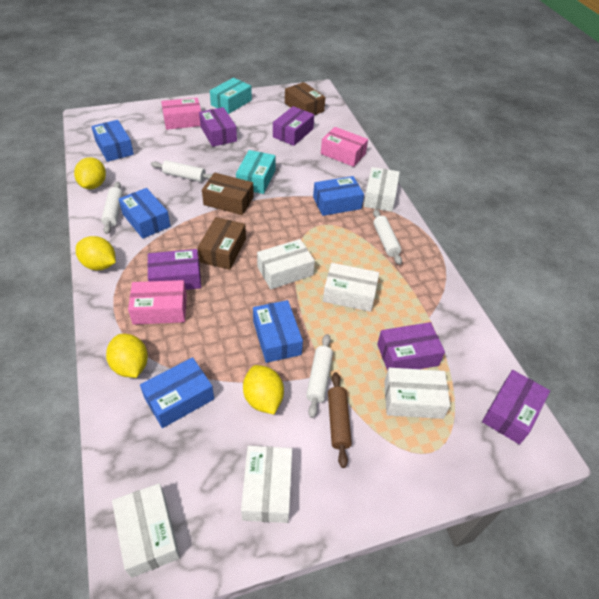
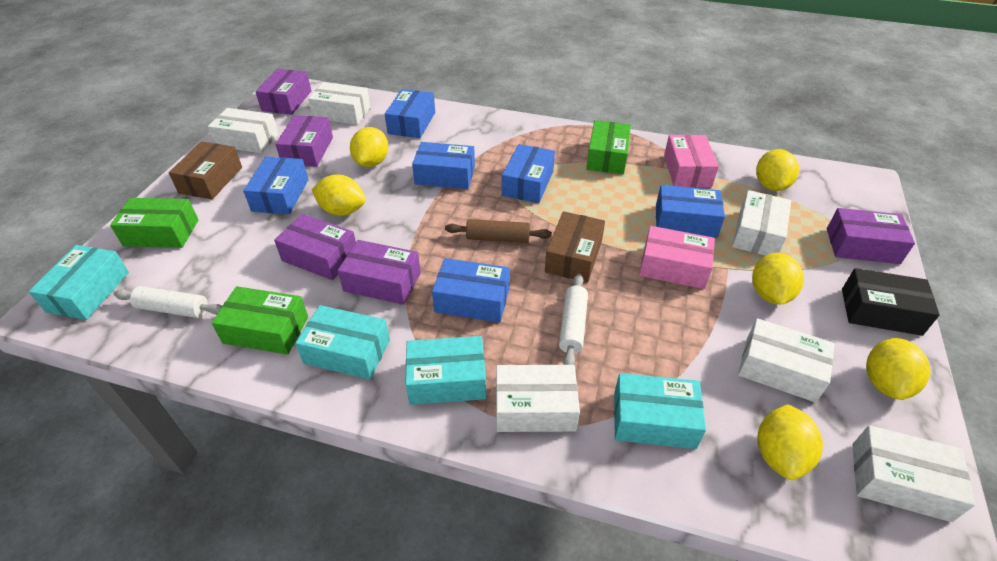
black box: 0 -> 1
blue box: 5 -> 6
brown box: 3 -> 2
green box: 0 -> 3
pink box: 3 -> 2
turquoise box: 2 -> 4
white rolling pin: 4 -> 2
yellow lemon: 4 -> 6

